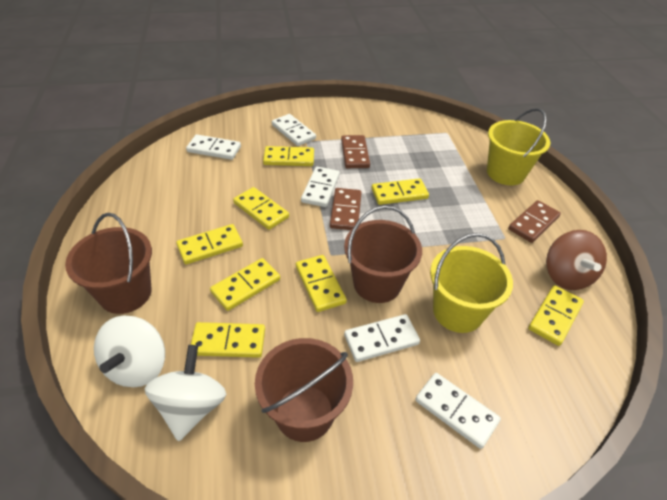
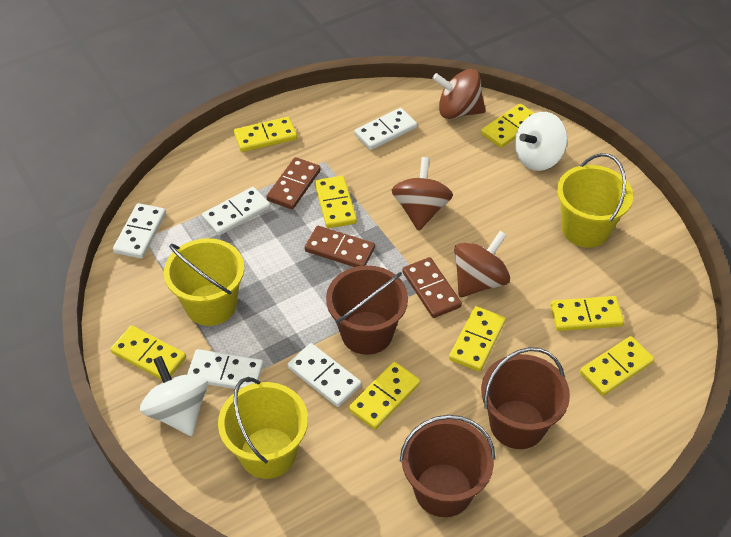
brown spinning top: 1 -> 3
yellow bucket: 2 -> 3

